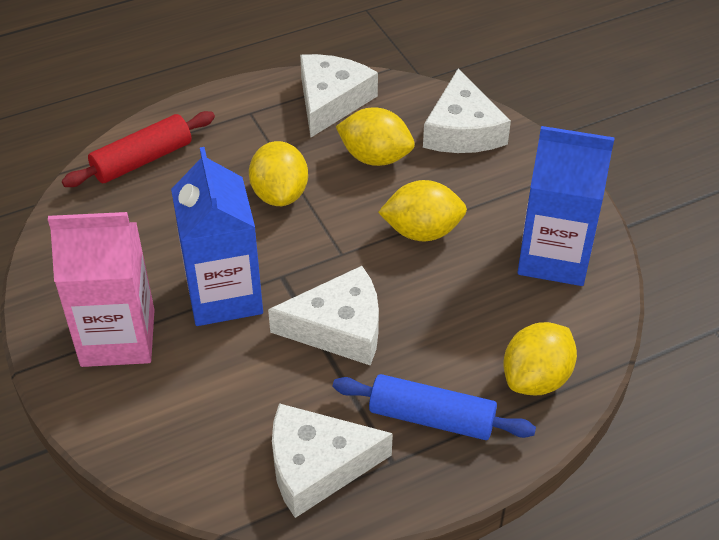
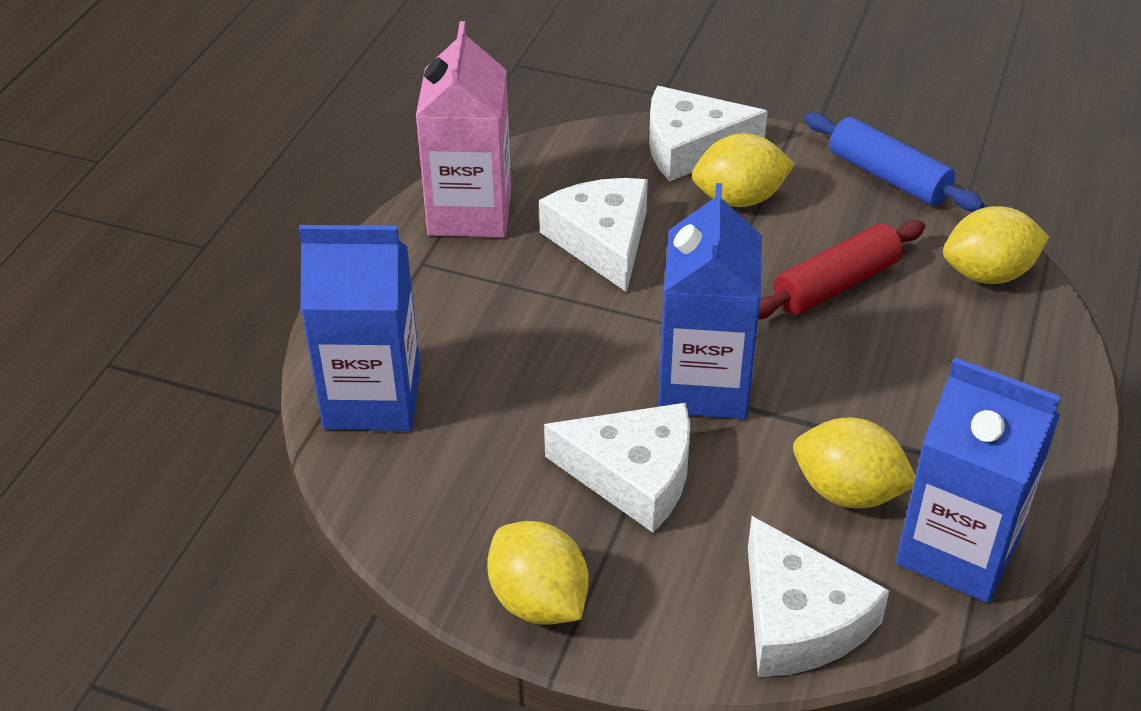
blue carton: 2 -> 3

